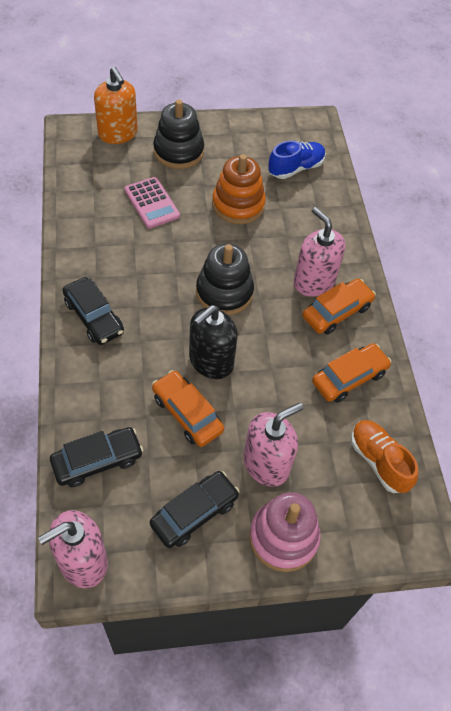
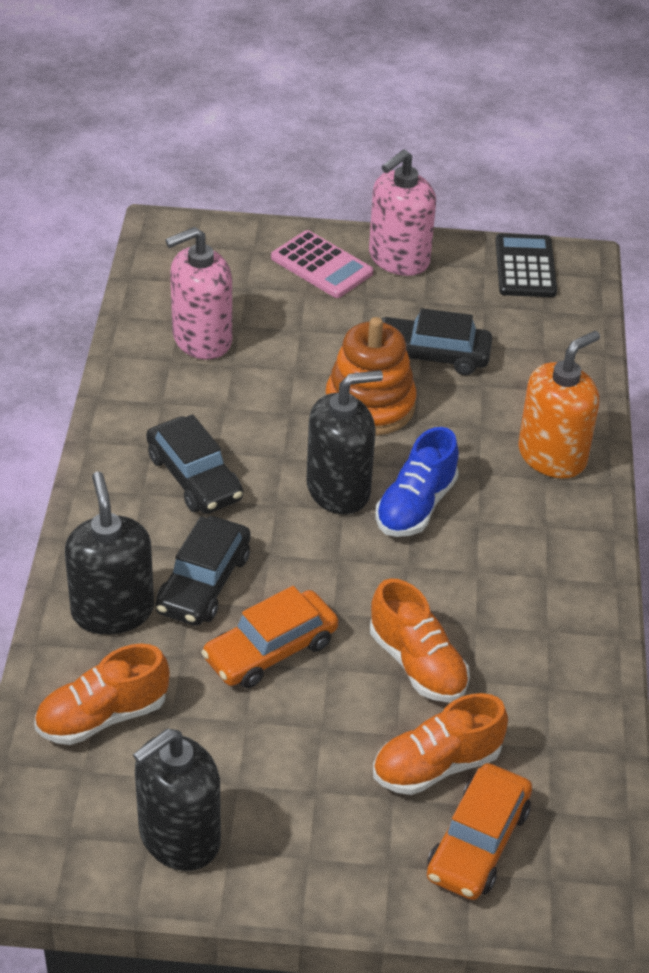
black calculator: 0 -> 1
black soap dispenser: 1 -> 3
black stacking toy: 2 -> 0
orange car: 3 -> 2
orange shoe: 1 -> 3
pink soap dispenser: 3 -> 2
pink stacking toy: 1 -> 0

